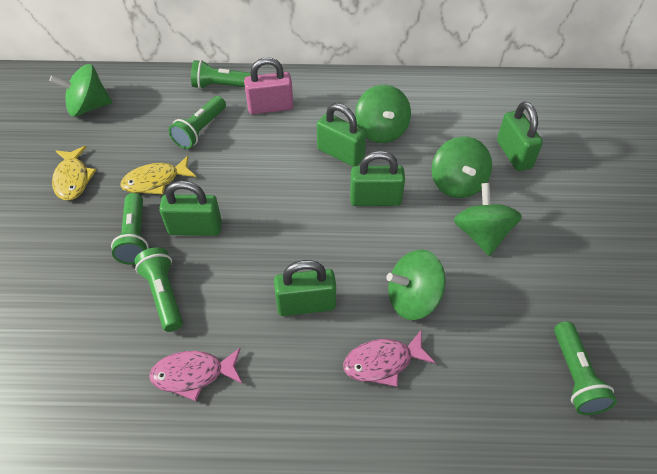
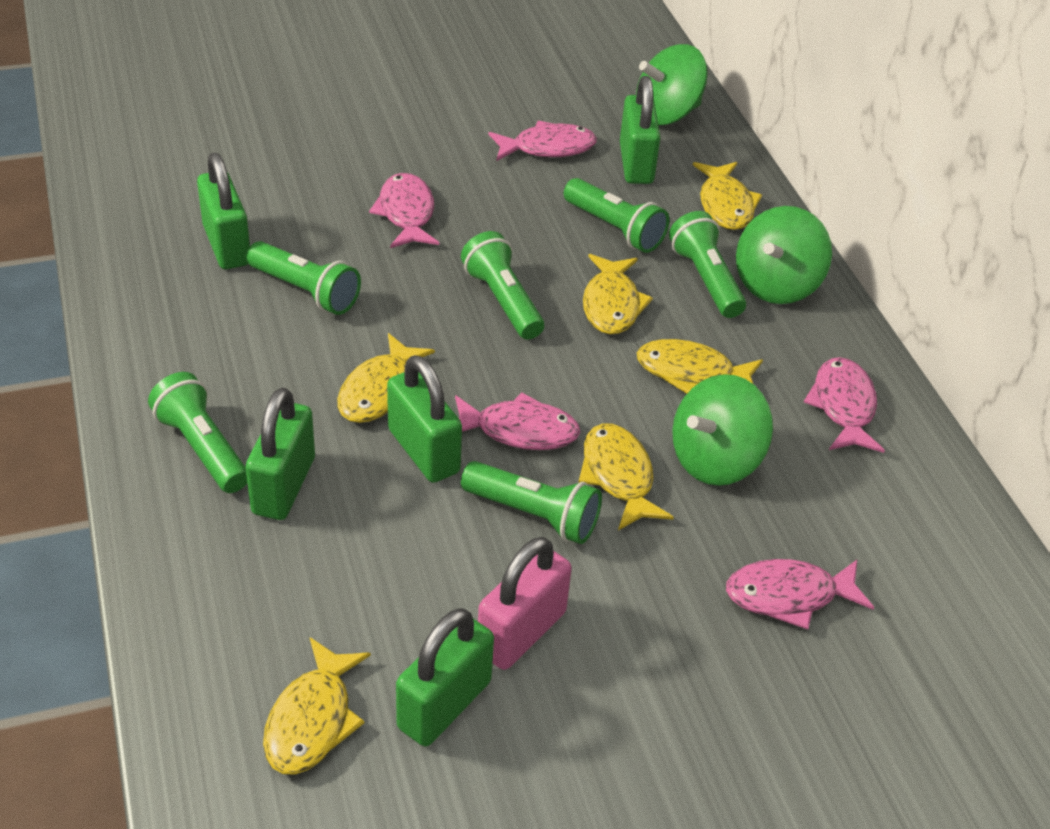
green flashlight: 5 -> 6
green spinning top: 5 -> 3
pink fish: 2 -> 5
yellow fish: 2 -> 6

